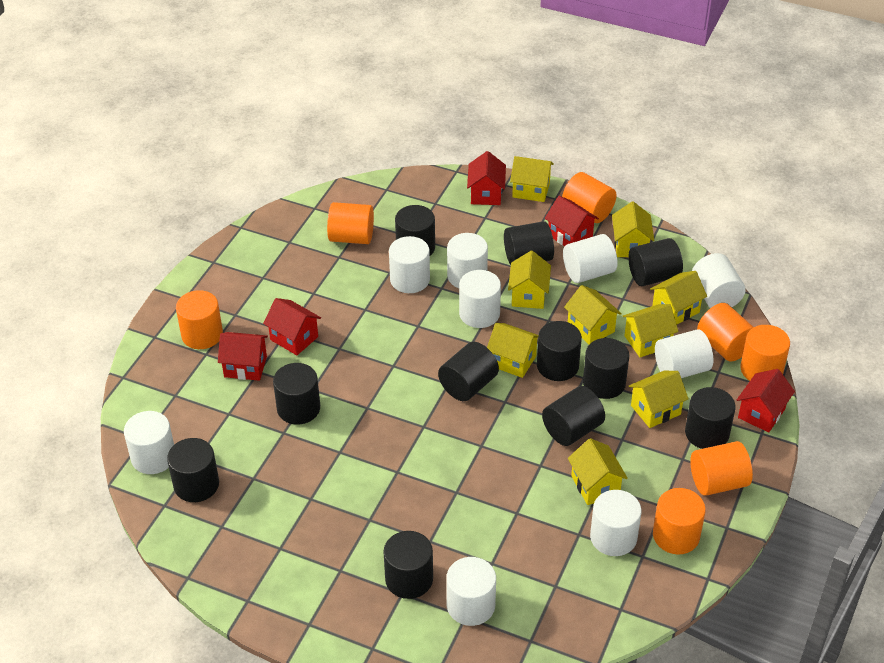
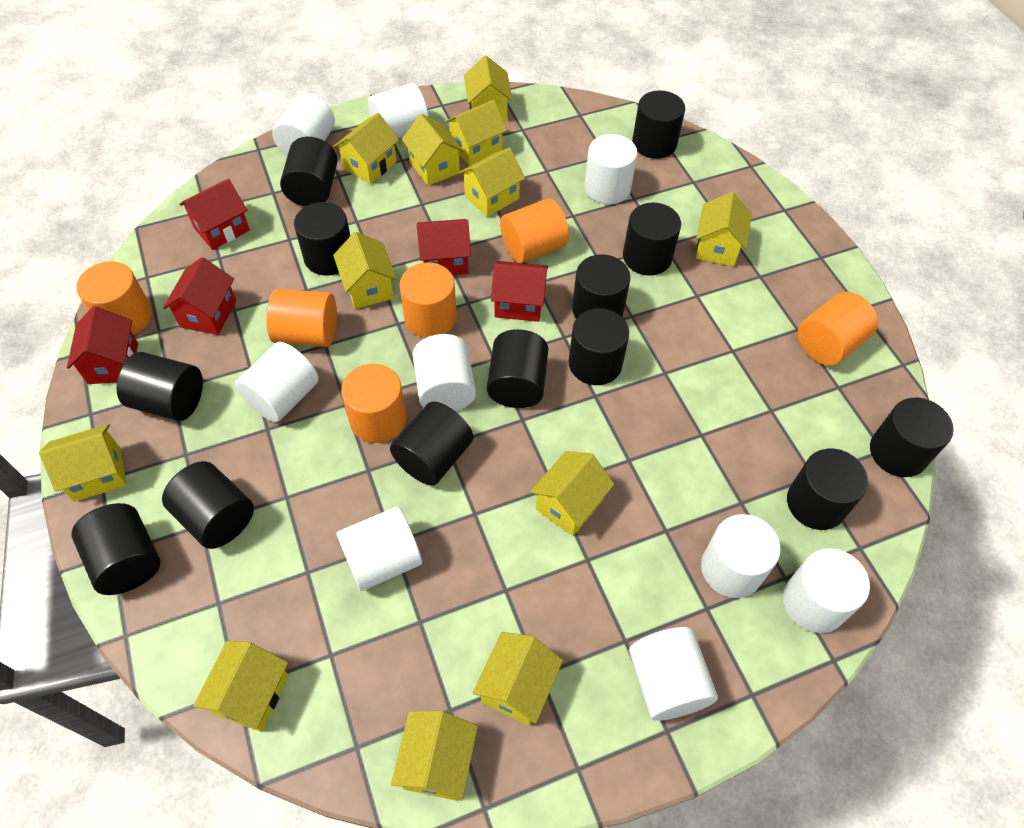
black cylinder: 11 -> 13
orange cylinder: 7 -> 6
yellow house: 9 -> 12

